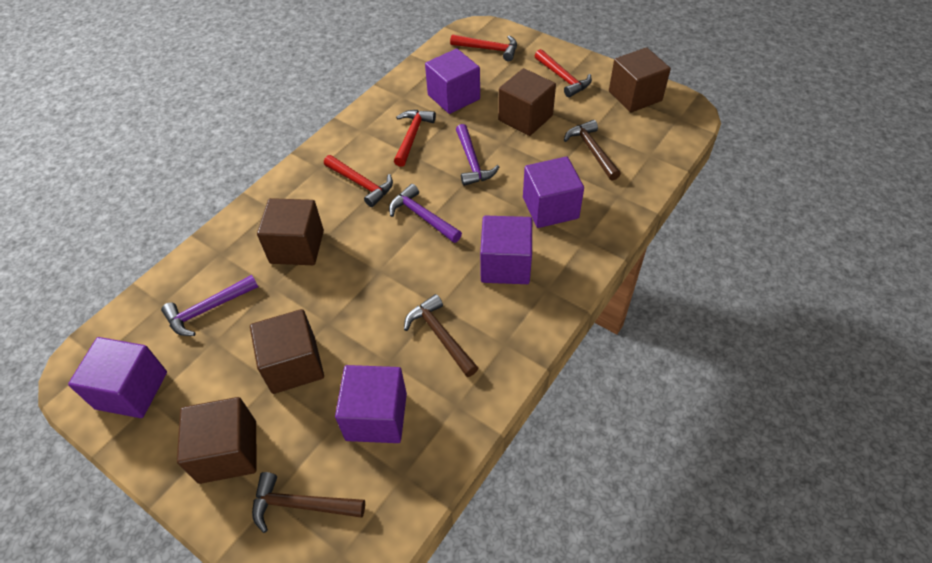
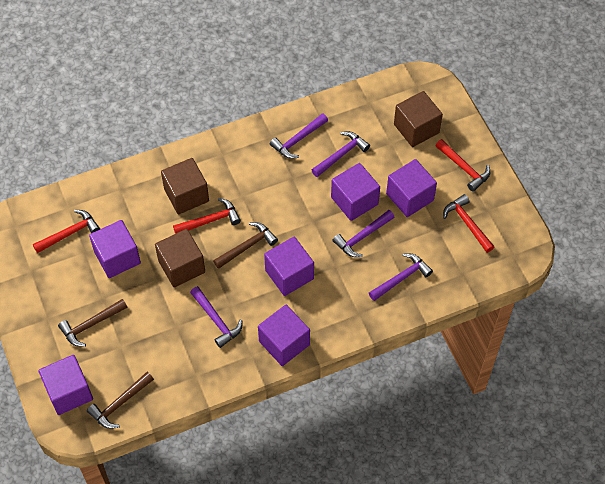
brown cube: 5 -> 3
purple cube: 5 -> 6
purple hammer: 3 -> 5

